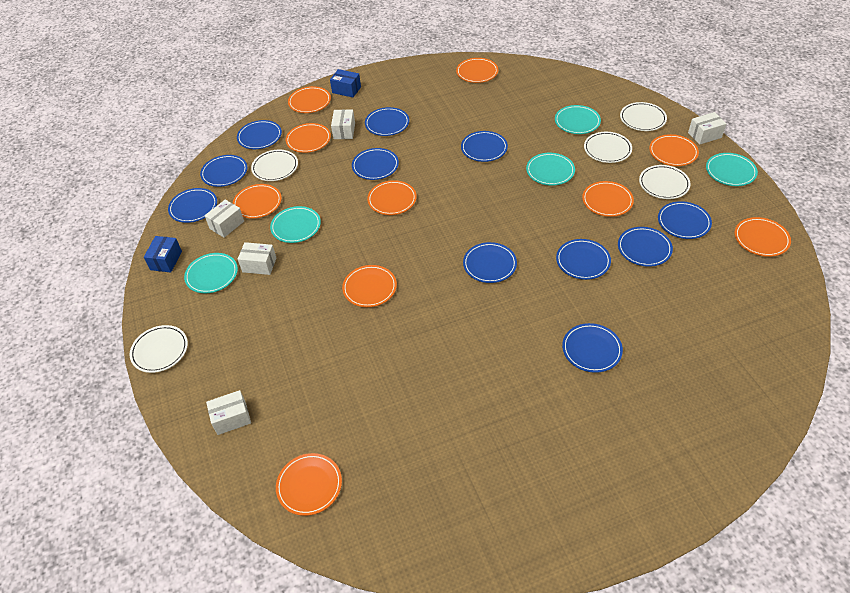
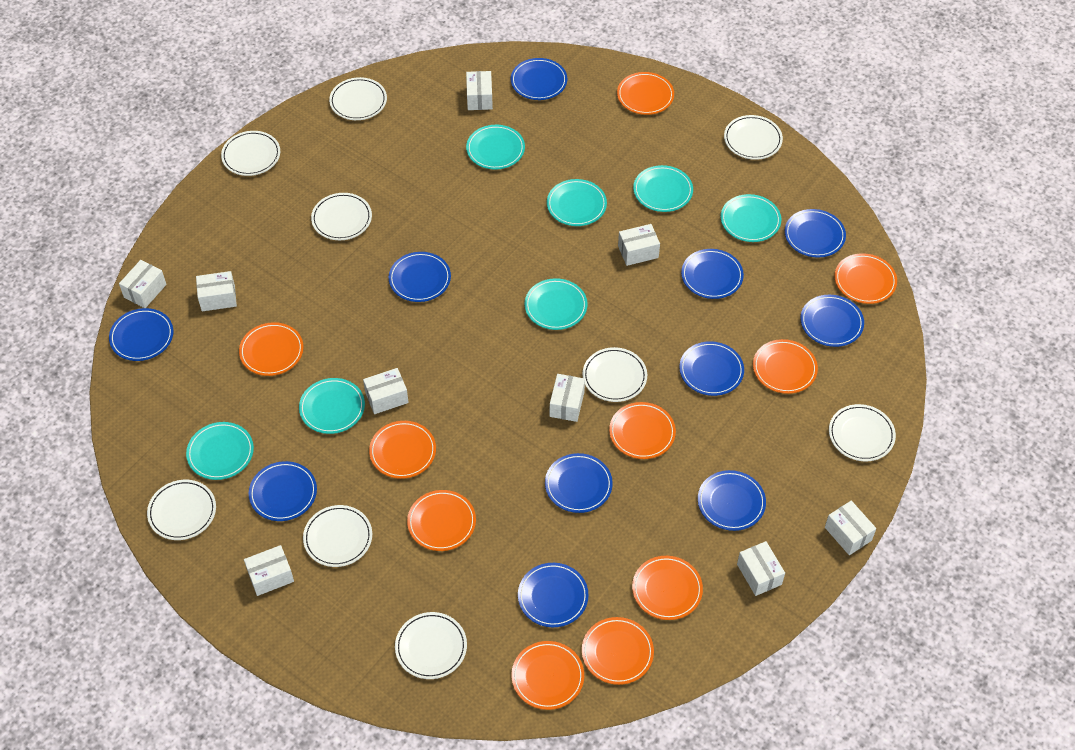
blue box: 2 -> 0
turquoise plate: 5 -> 7
white box: 5 -> 9
white plate: 5 -> 9

